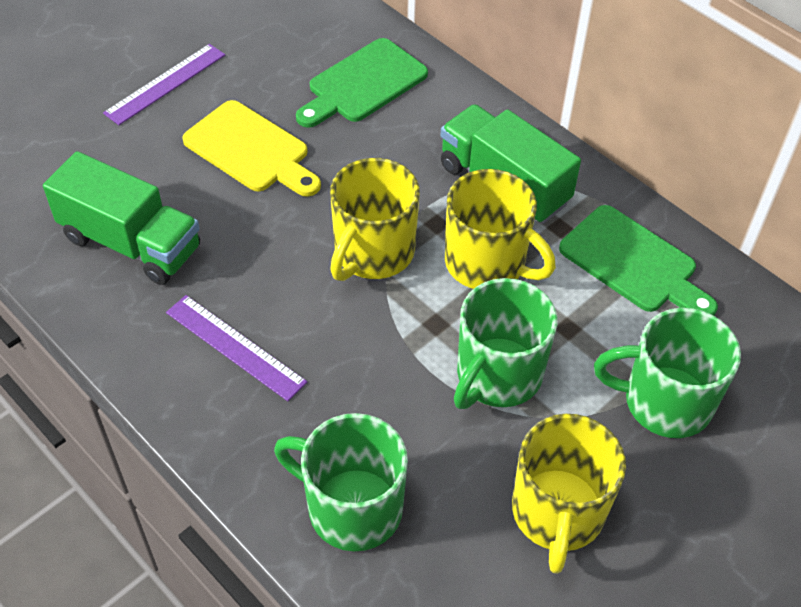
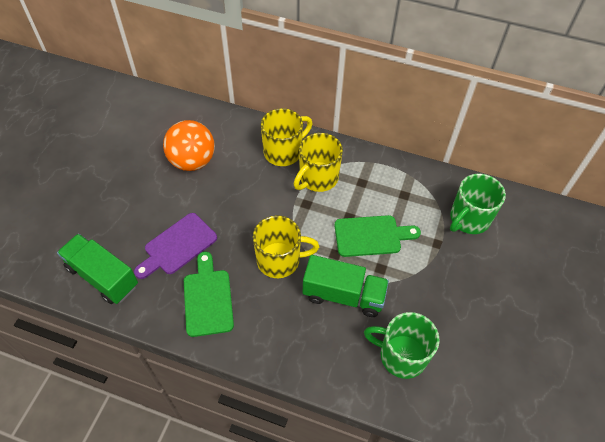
green mug: 3 -> 2
orange ball: 0 -> 1
purple cutting board: 0 -> 1
purple ruler: 2 -> 0
yellow cutting board: 1 -> 0

